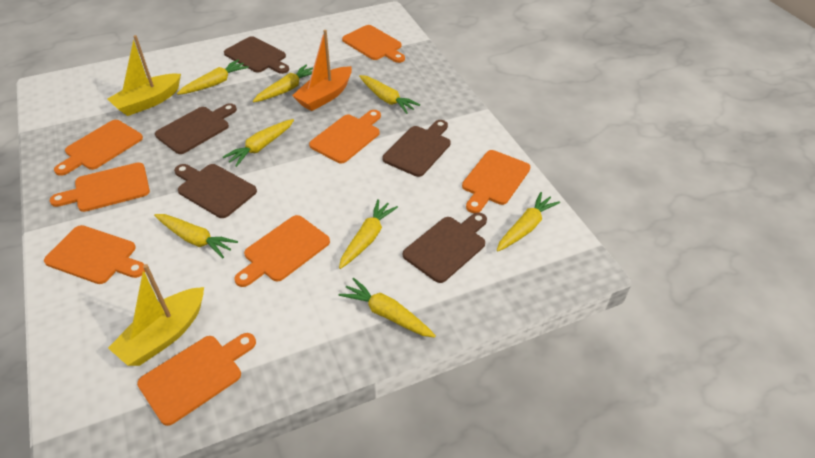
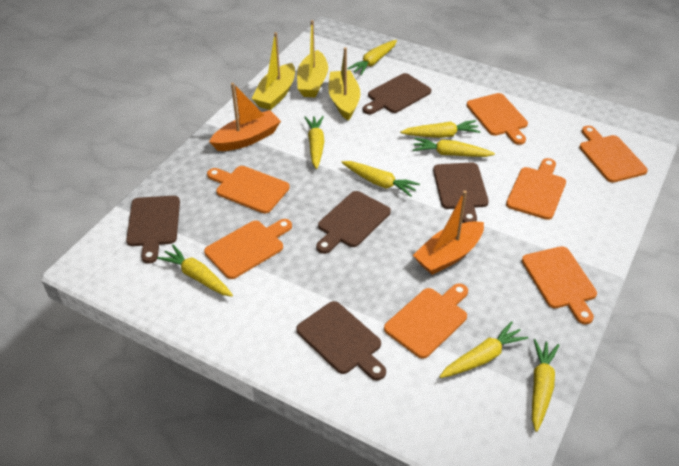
orange boat: 1 -> 2
orange cutting board: 8 -> 7
yellow boat: 2 -> 3

